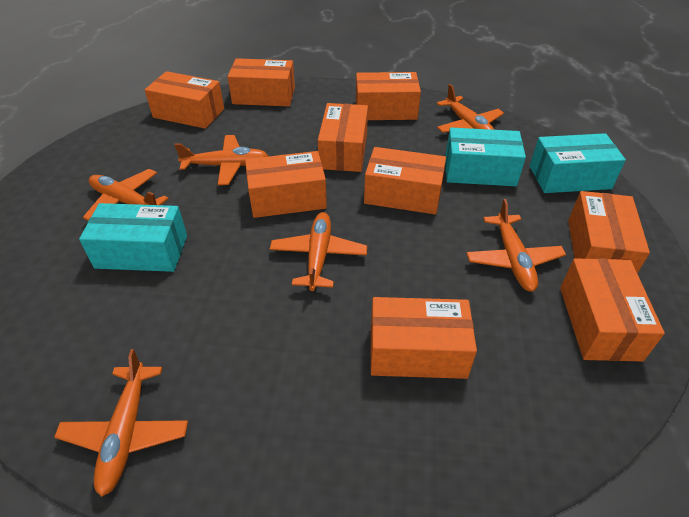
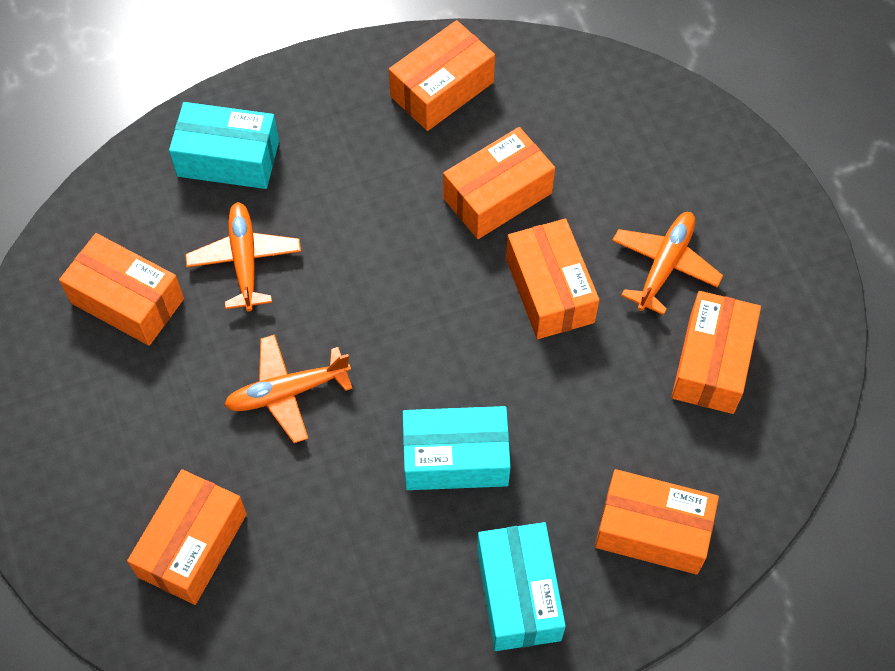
orange box: 9 -> 7
orange plane: 6 -> 3

